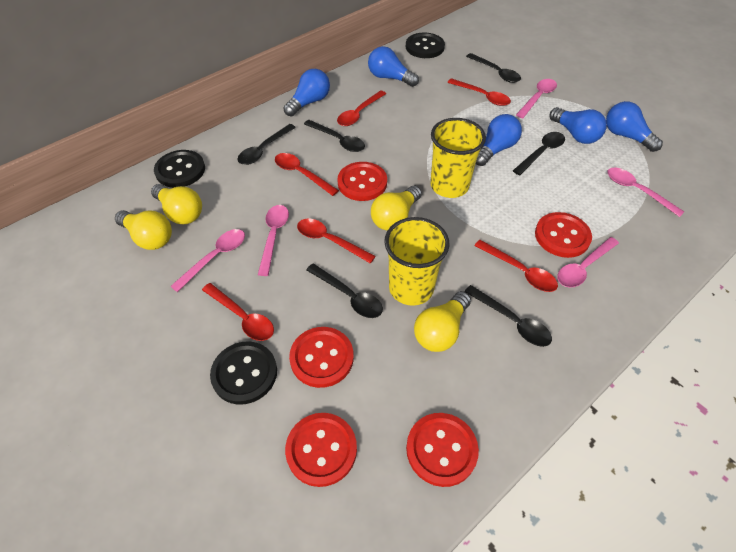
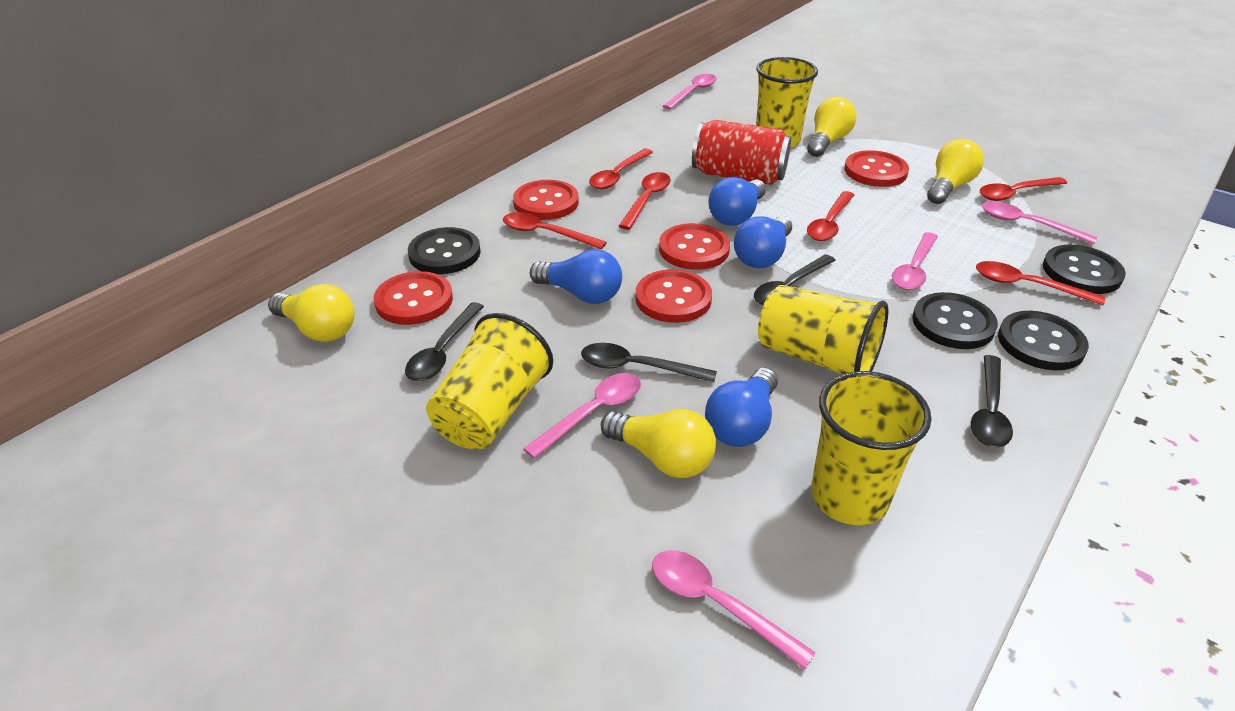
black button: 3 -> 4
black spoon: 6 -> 4
blue light bulb: 5 -> 4
red can: 0 -> 1
yellow cup: 2 -> 4

